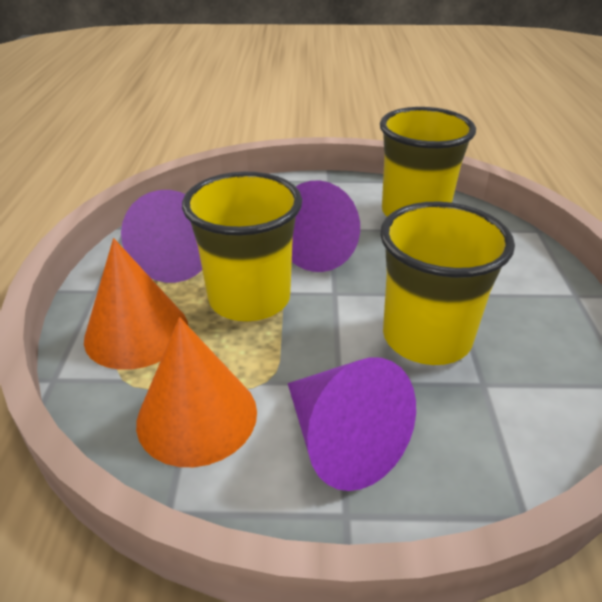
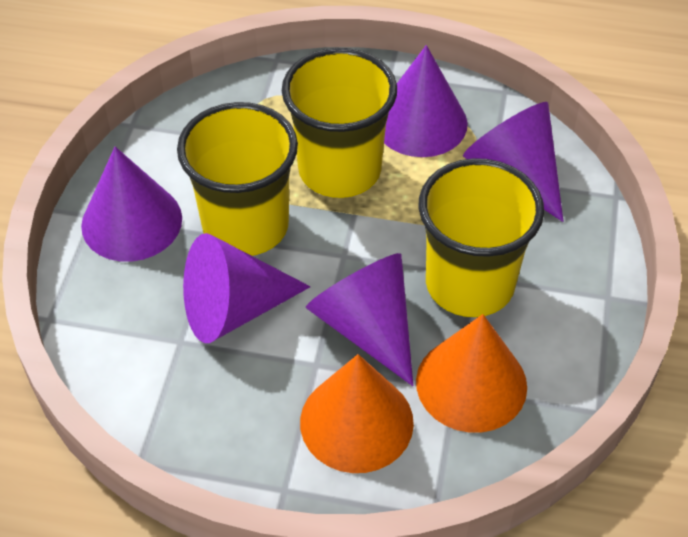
purple cone: 3 -> 5

